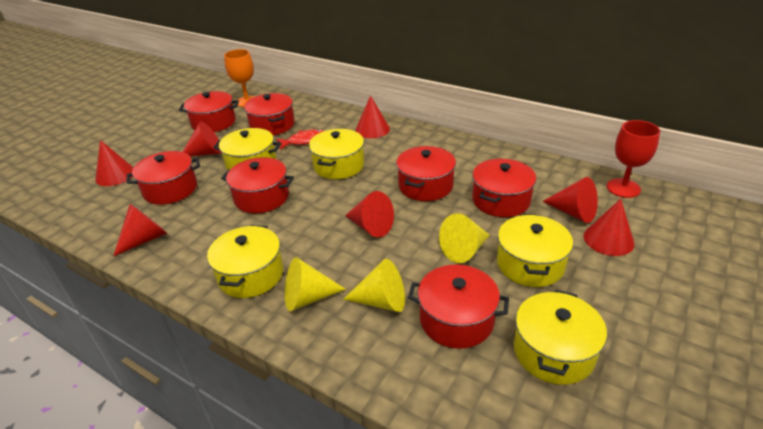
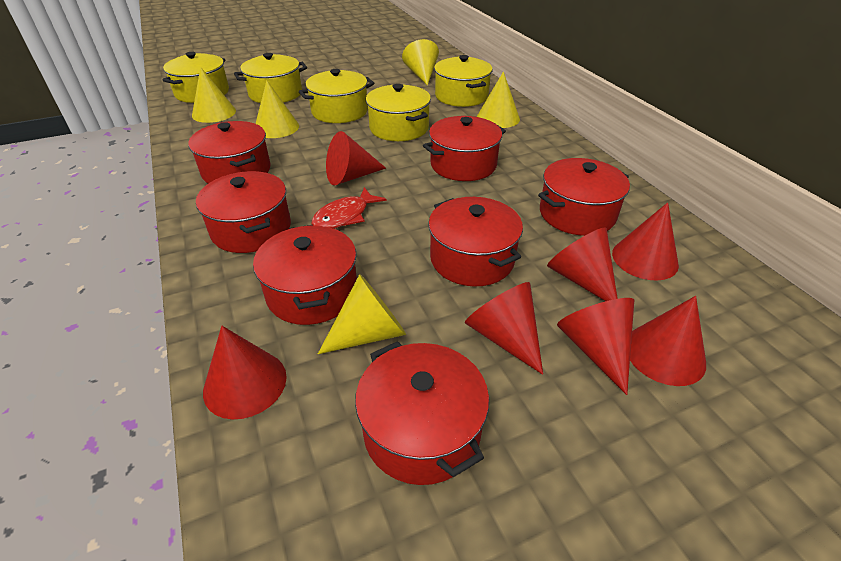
orange goblet: 1 -> 0
red goblet: 1 -> 0
yellow cone: 3 -> 5

